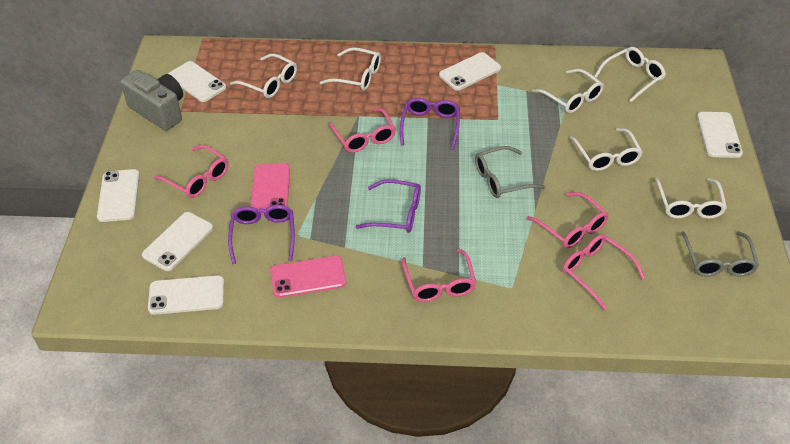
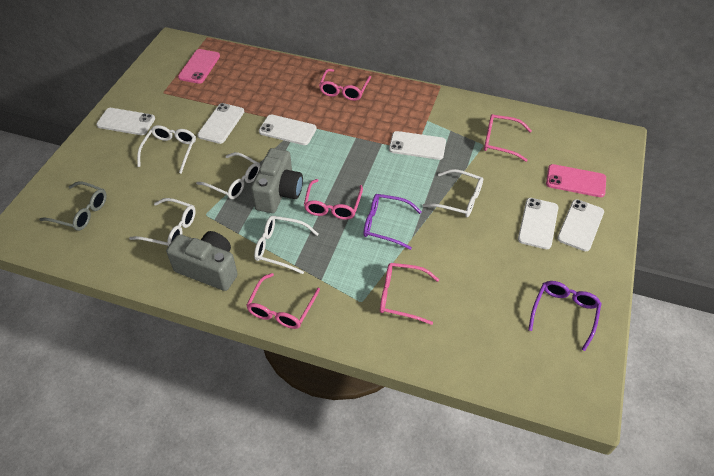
grey camera: 1 -> 2
grey glasses: 2 -> 1
purple glasses: 3 -> 2
white glasses: 6 -> 5

